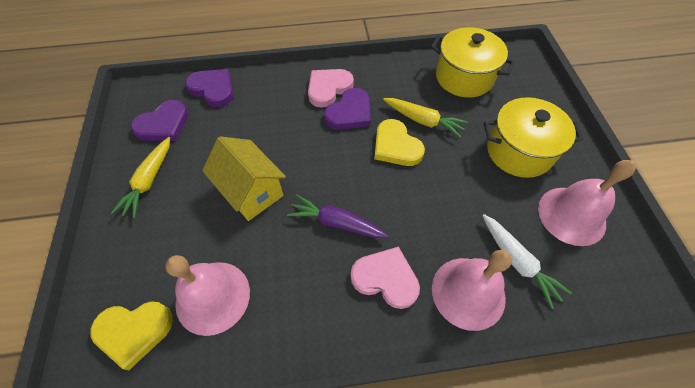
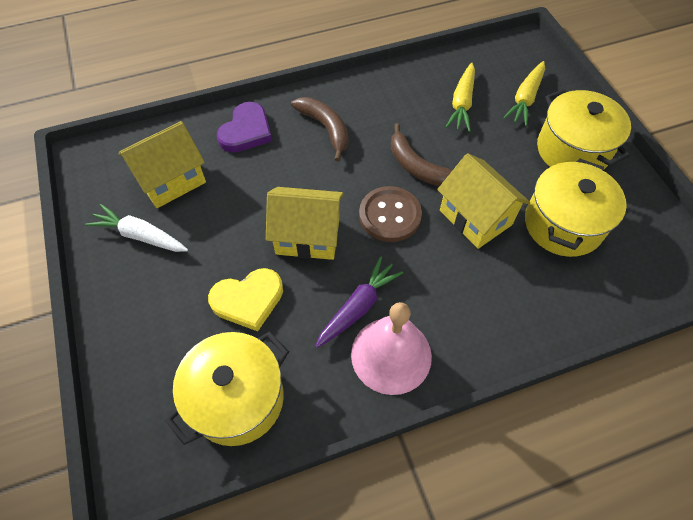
brown banana: 0 -> 2
brown button: 0 -> 1
pink bell: 3 -> 1
pink heart: 2 -> 0
purple heart: 3 -> 1
yellow heart: 2 -> 1
yellow house: 1 -> 3
yellow pot: 2 -> 3

